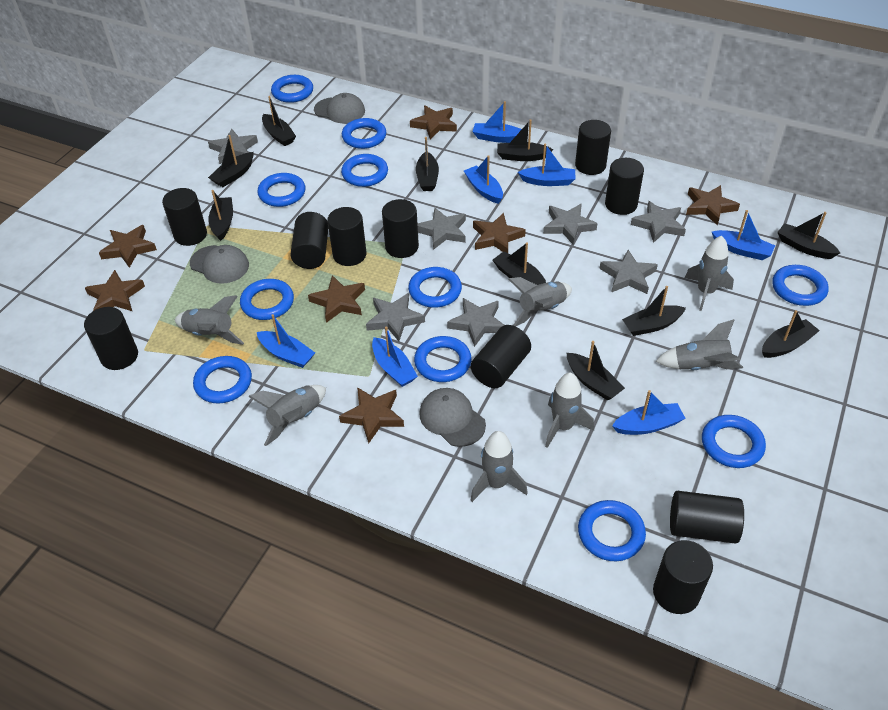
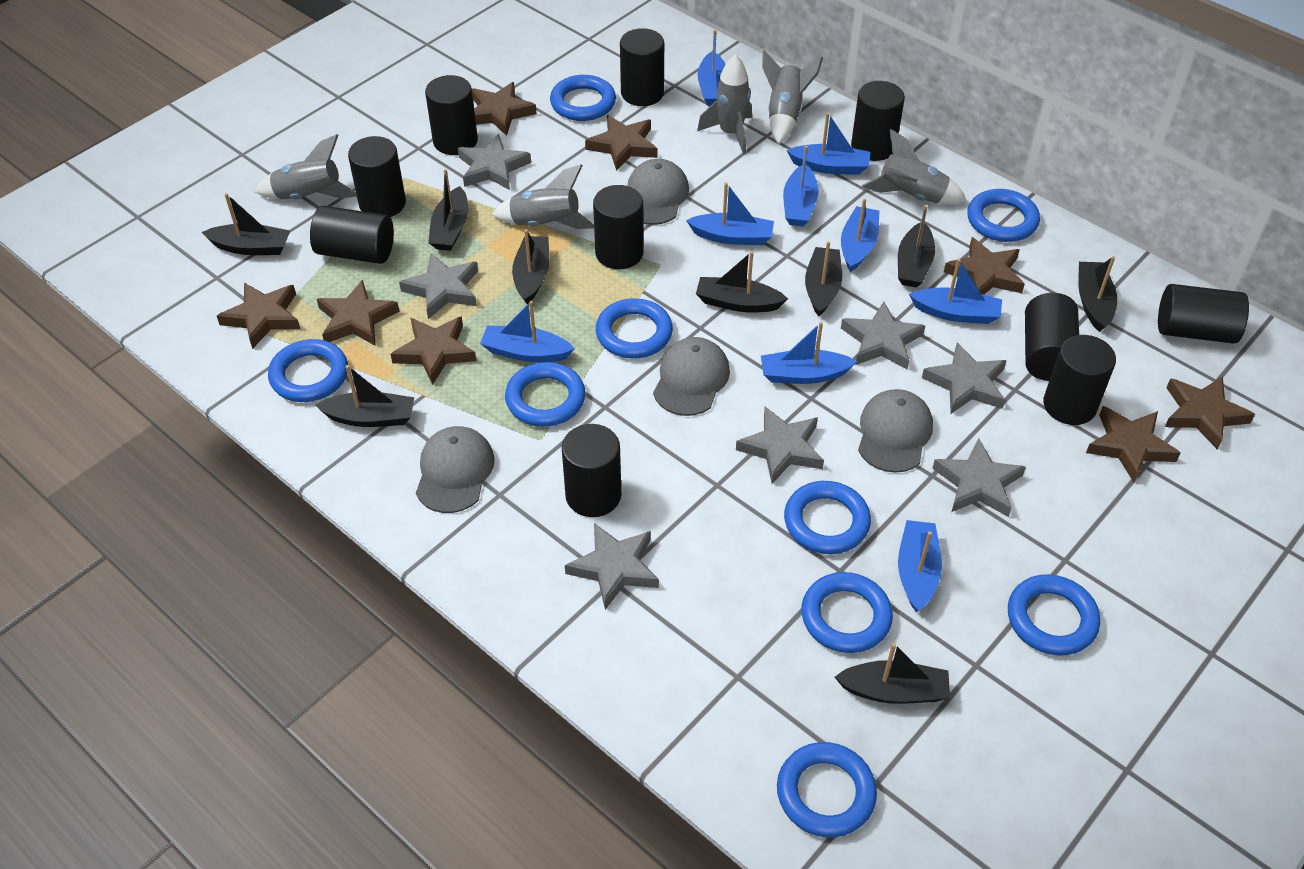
black boat: 10 -> 9
blue boat: 7 -> 9
blue ring: 11 -> 9
brown star: 7 -> 8
grey cap: 3 -> 4
grey rocket: 7 -> 5

